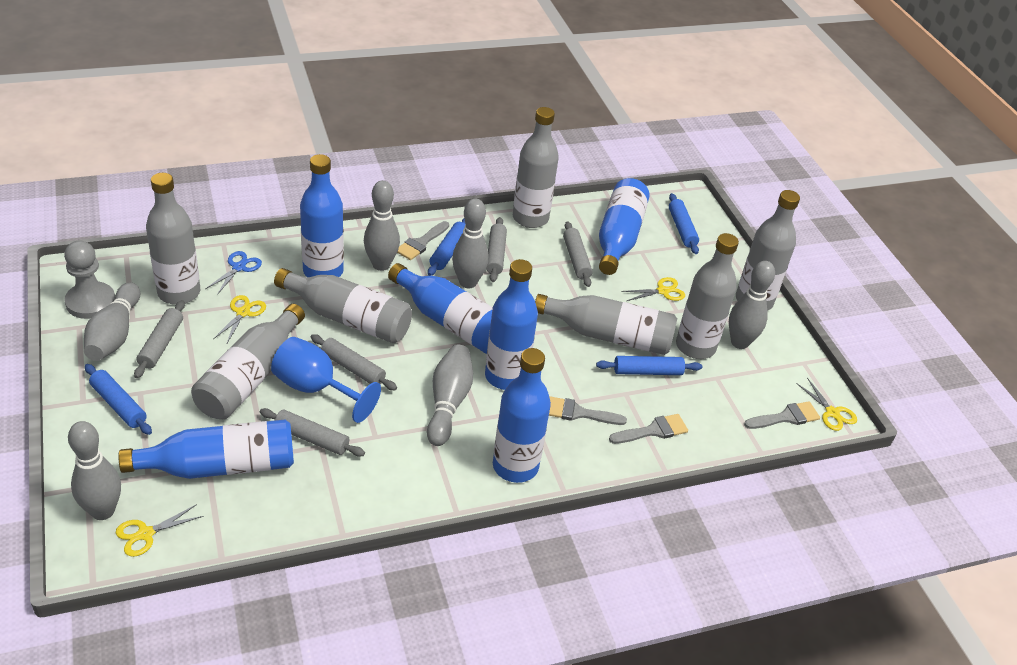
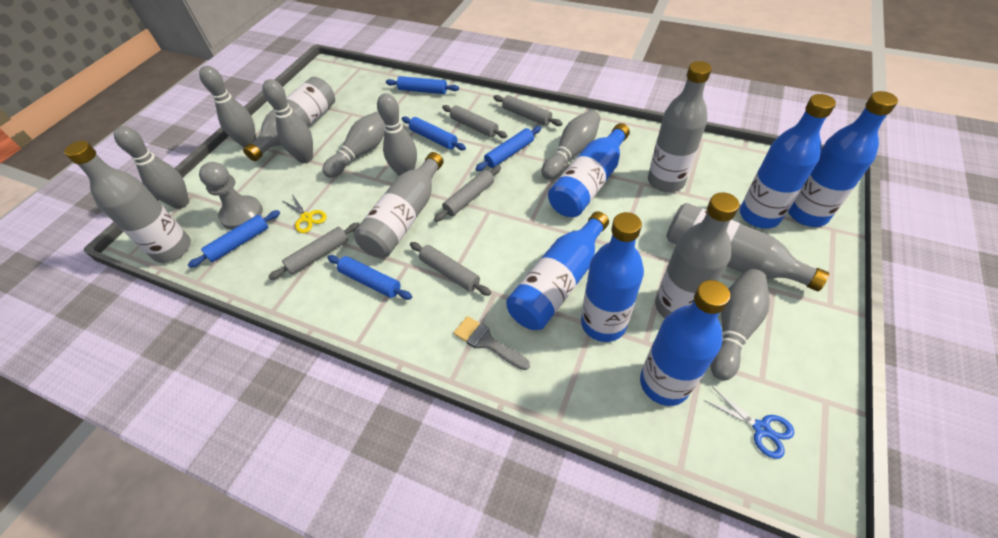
blue goblet: 1 -> 0
blue rolling pin: 4 -> 5
grey bottle: 7 -> 6
grey bowling pin: 6 -> 7
grey brush: 4 -> 1
yellow scissors: 4 -> 1

